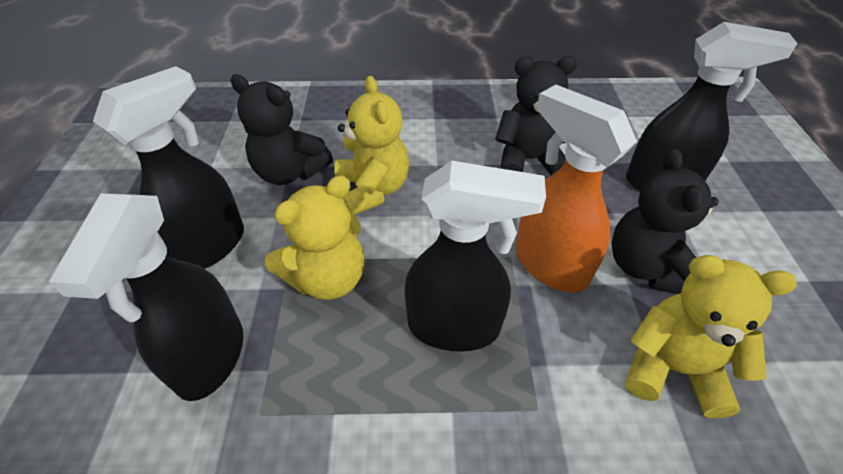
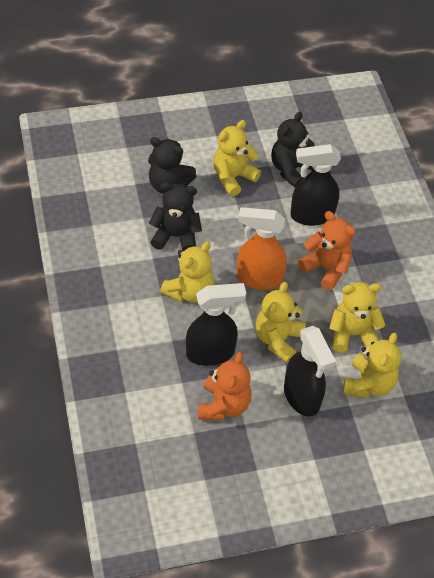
black spray bottle: 4 -> 3
orange teddy bear: 0 -> 2
yellow teddy bear: 3 -> 5

